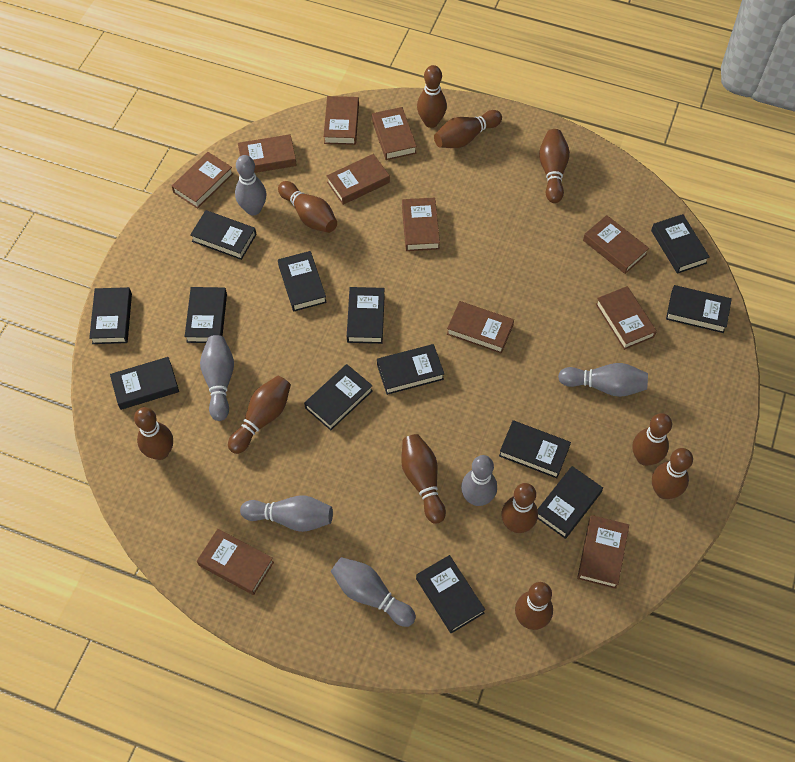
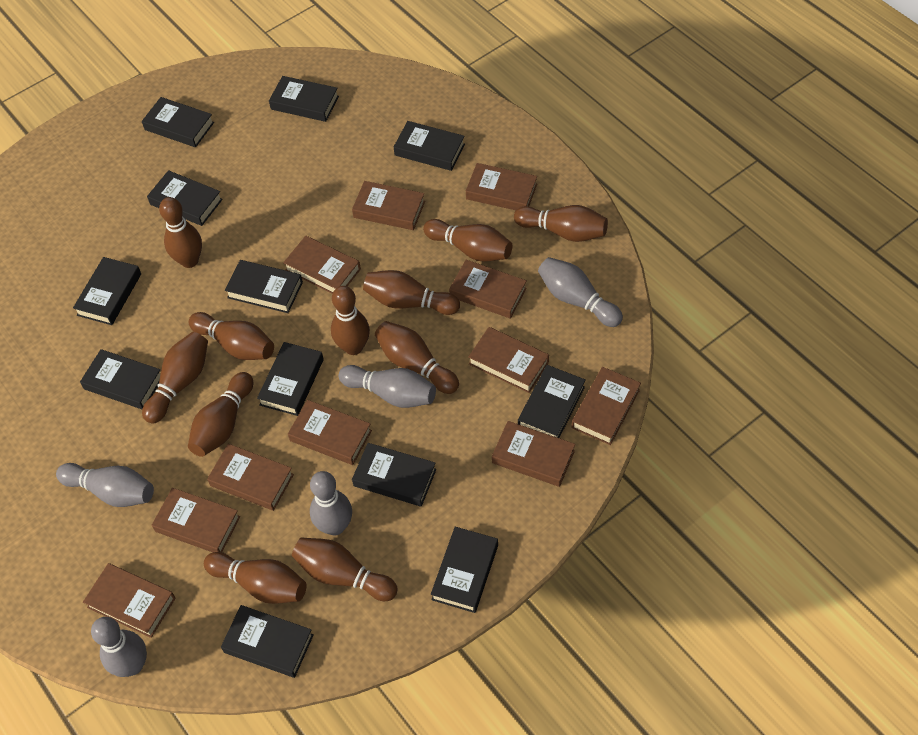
black book: 13 -> 12
grey bowling pin: 6 -> 5

